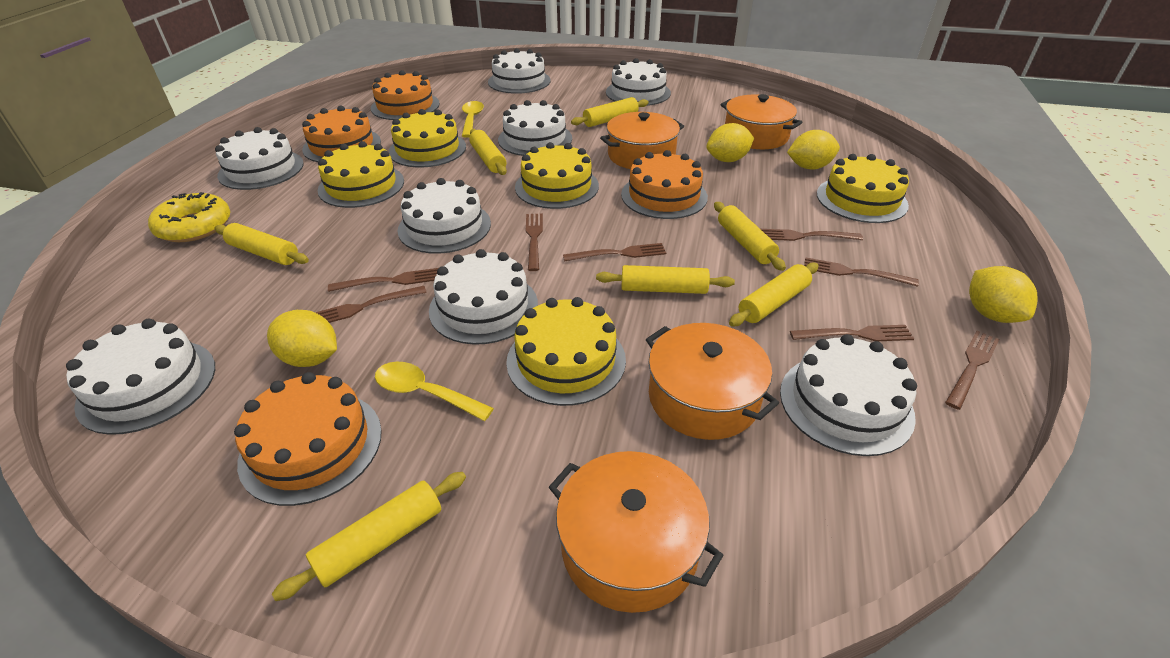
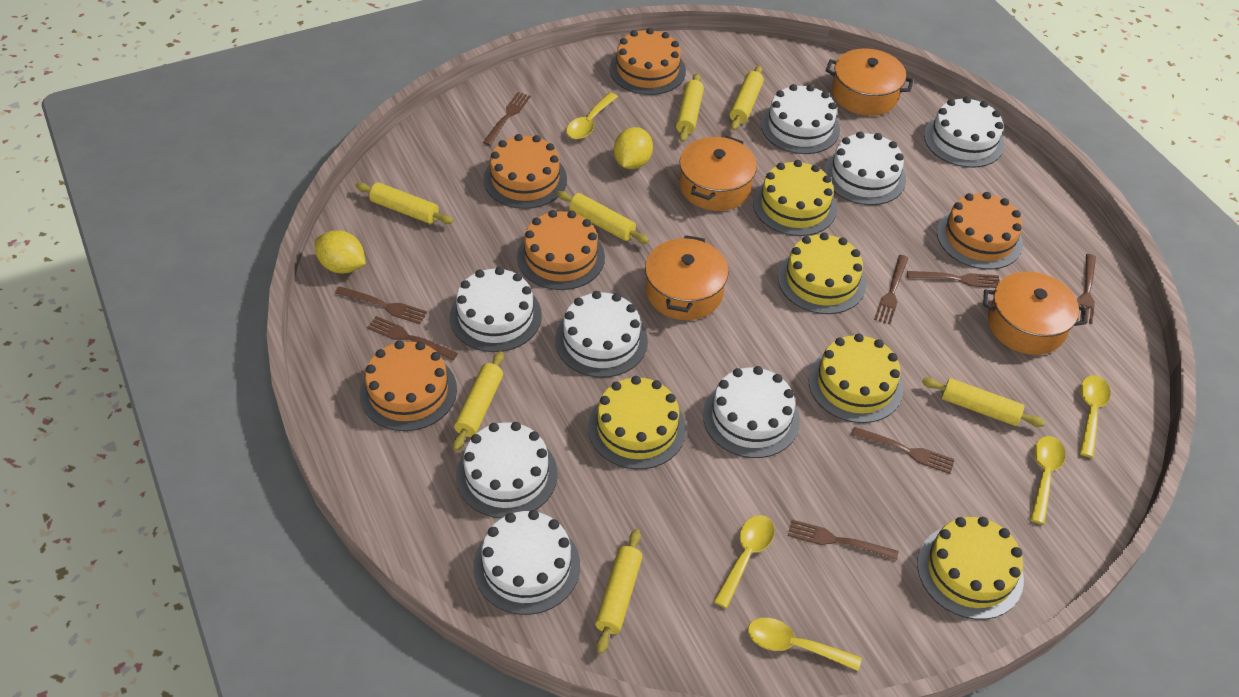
orange cake: 4 -> 5
yellow donut: 1 -> 0
yellow lemon: 4 -> 2
yellow spoon: 2 -> 5

